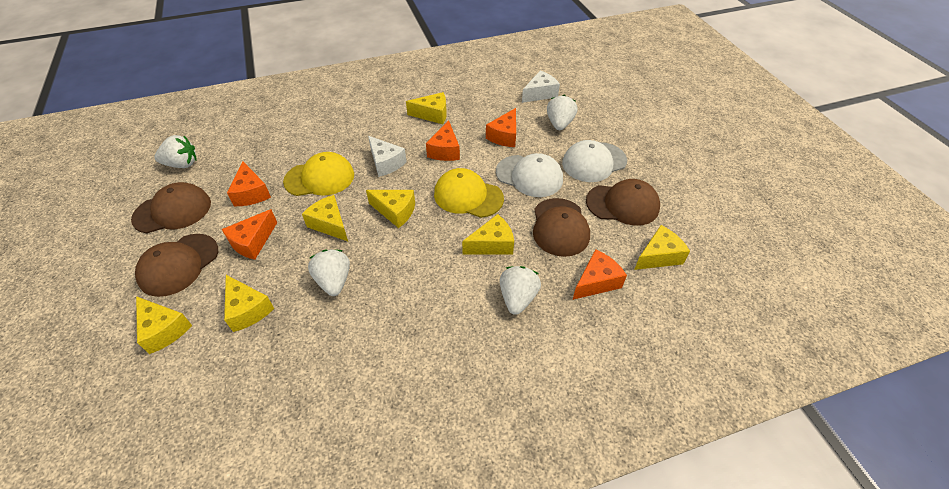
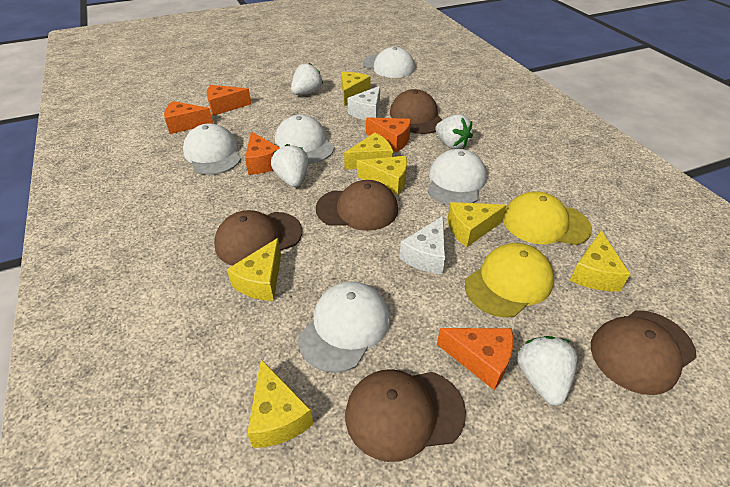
brown cap: 4 -> 5
white cap: 2 -> 5

